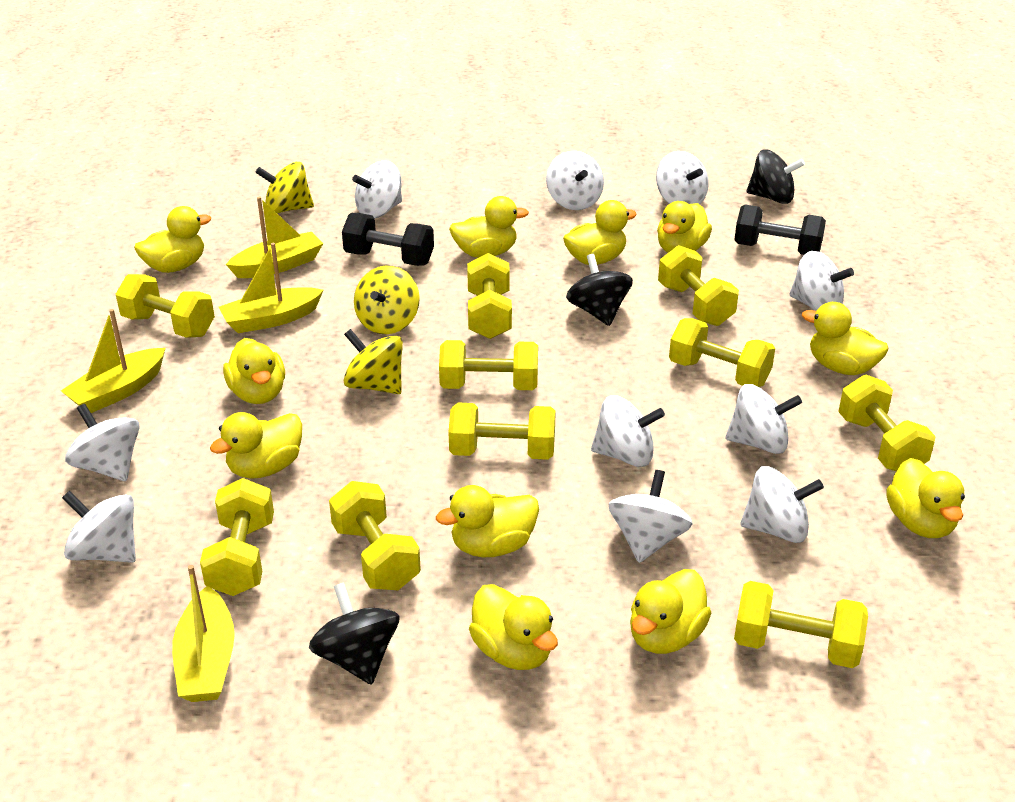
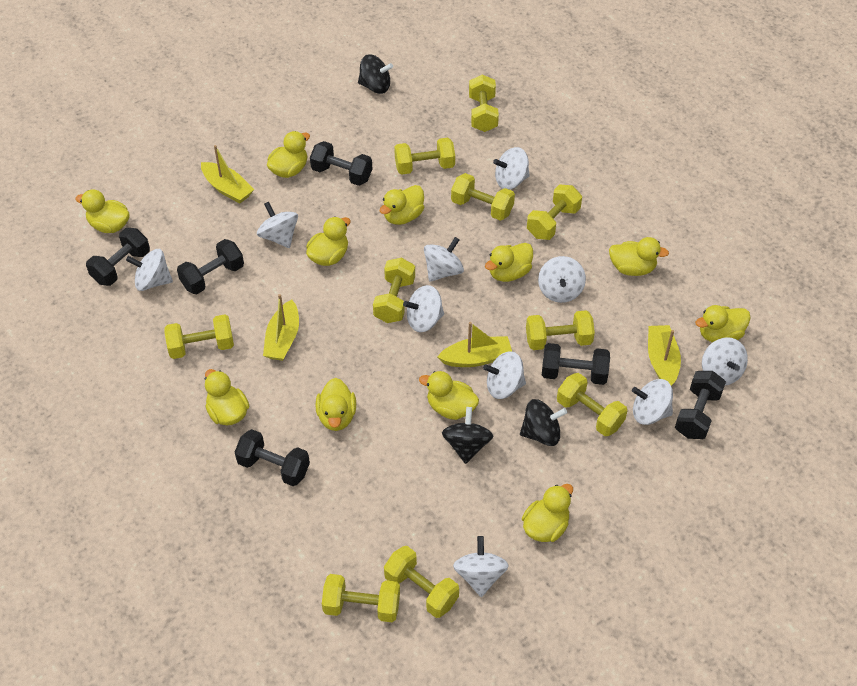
black dumbbell: 2 -> 6
yellow spinning top: 3 -> 0

